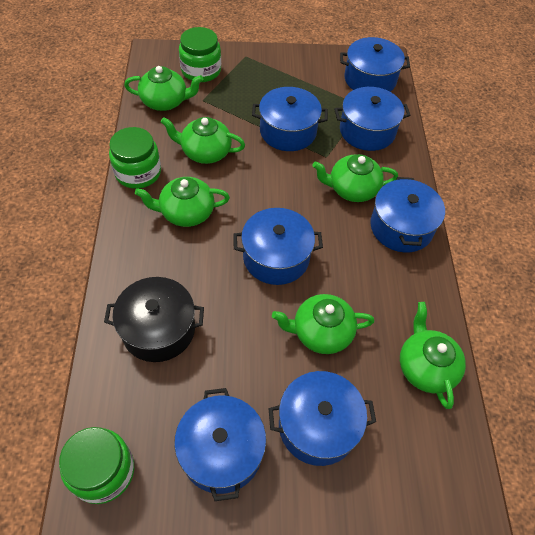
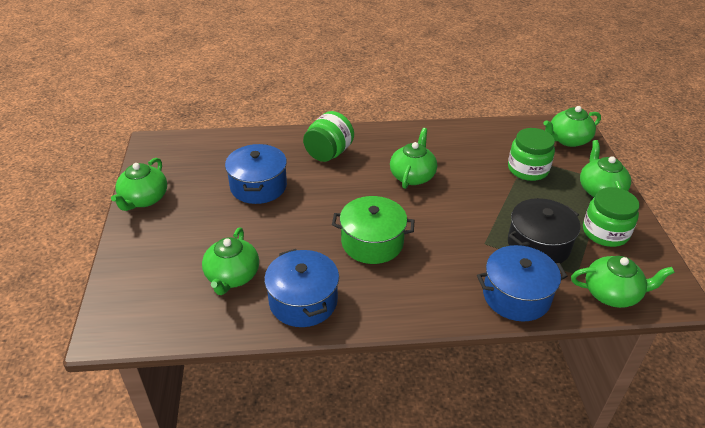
blue pot: 7 -> 3
green pot: 0 -> 1

